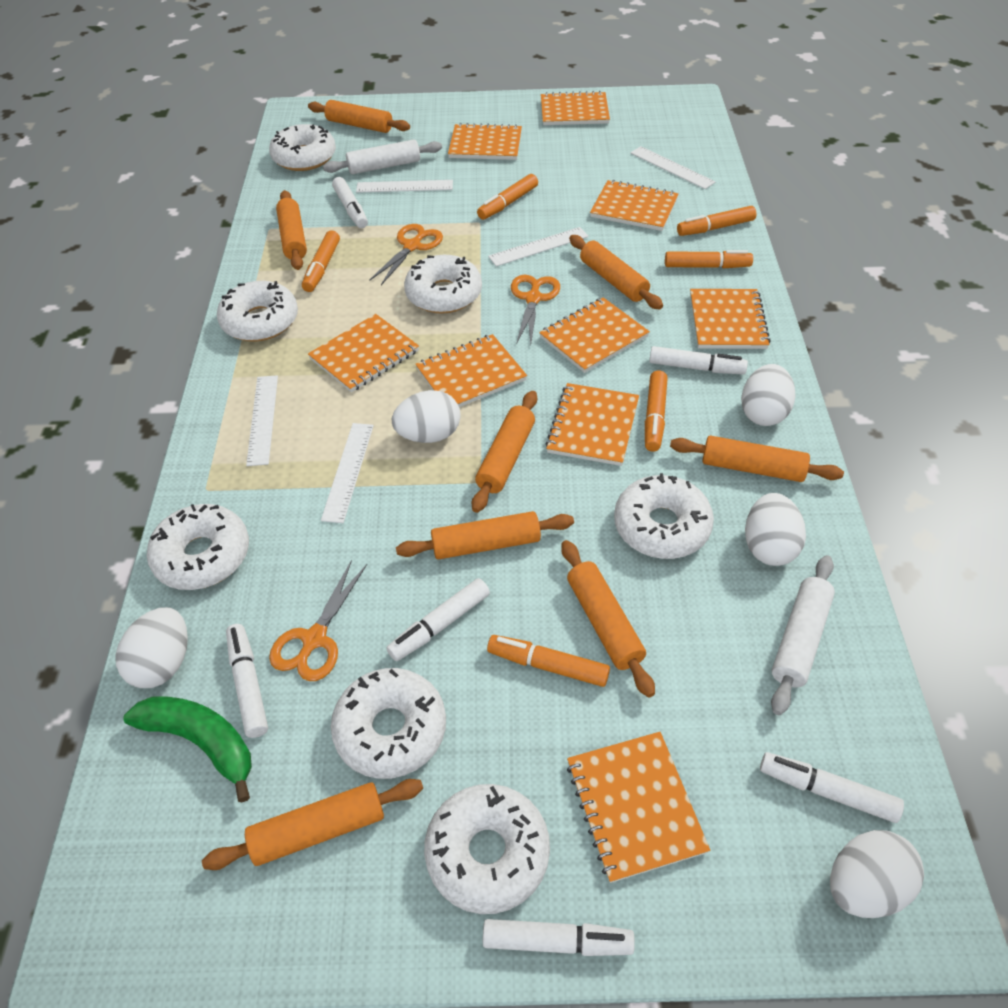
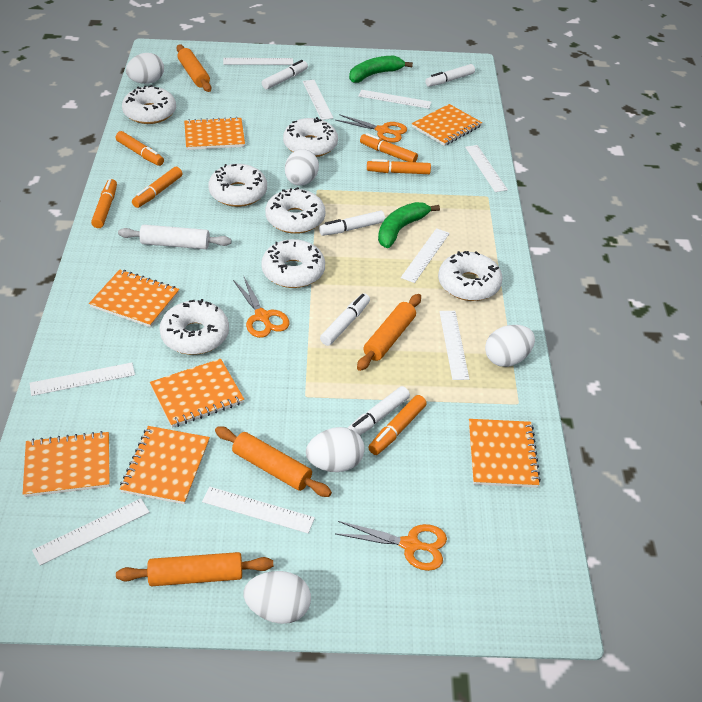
green banana: 1 -> 2
orange notebook: 9 -> 7
orange rolling pin: 8 -> 4
white marker: 6 -> 5
white rolling pin: 2 -> 1
white ruler: 5 -> 9

